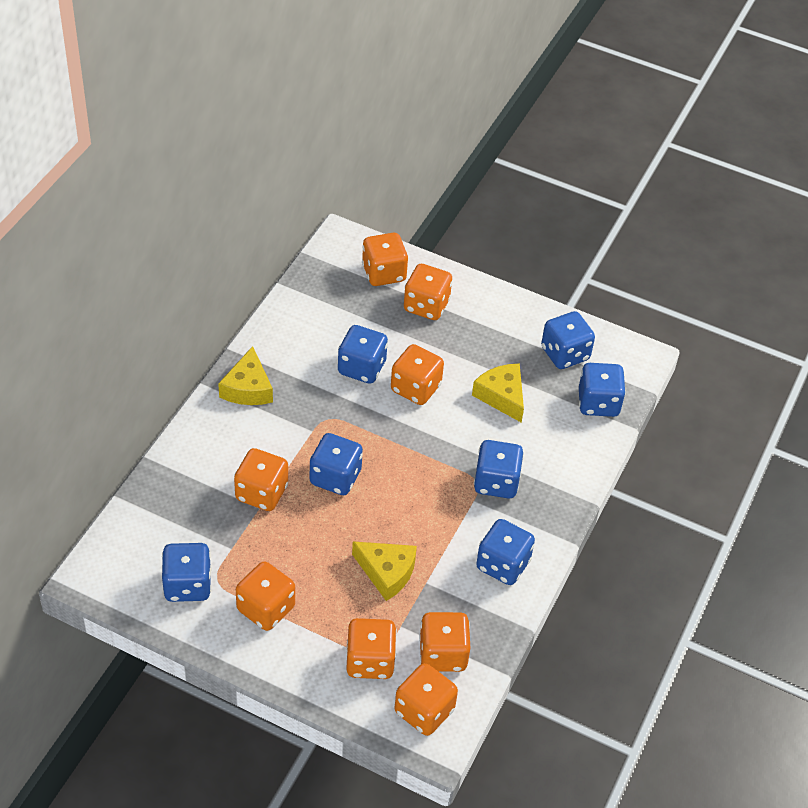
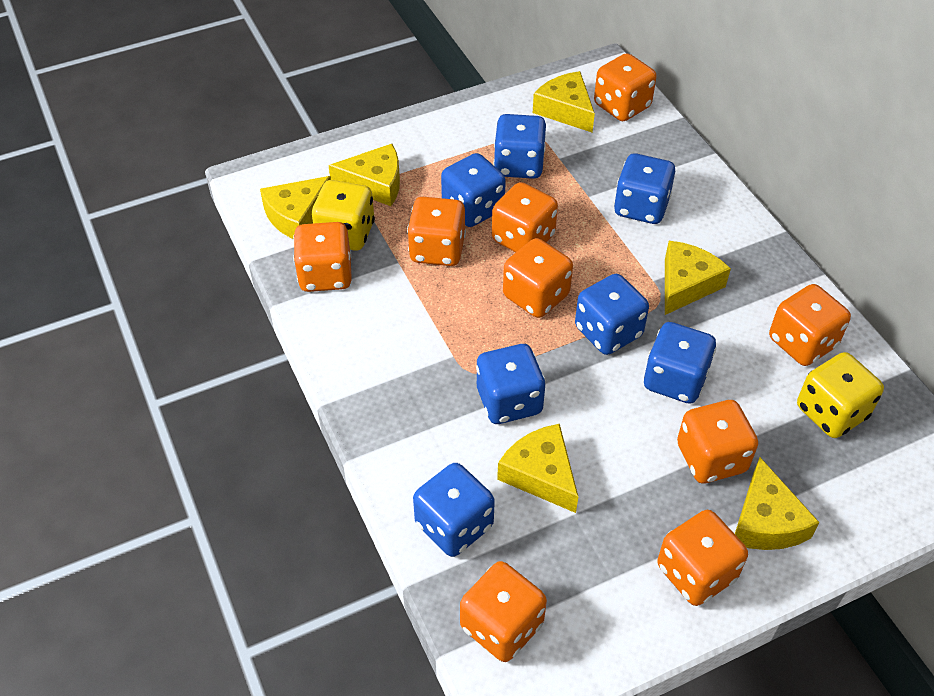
orange dice: 8 -> 9
yellow cheese: 3 -> 6
yellow dice: 0 -> 2

